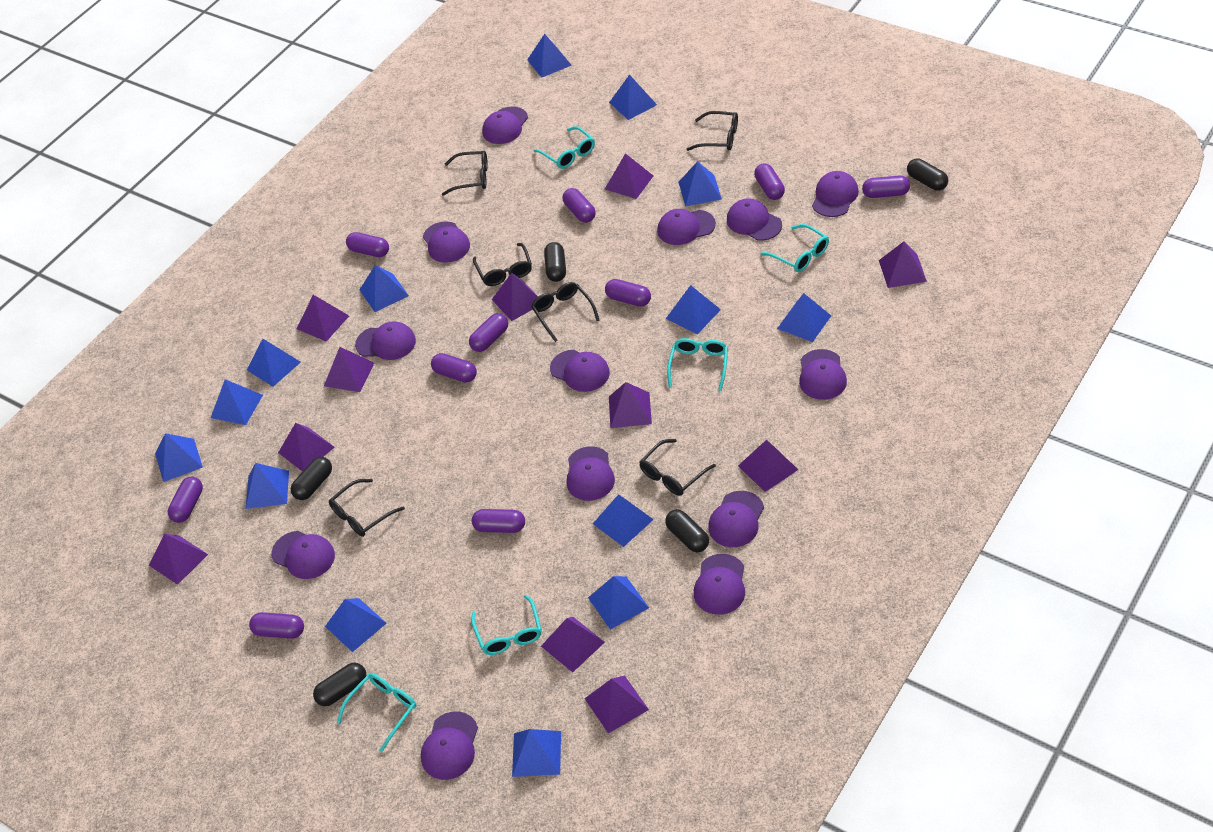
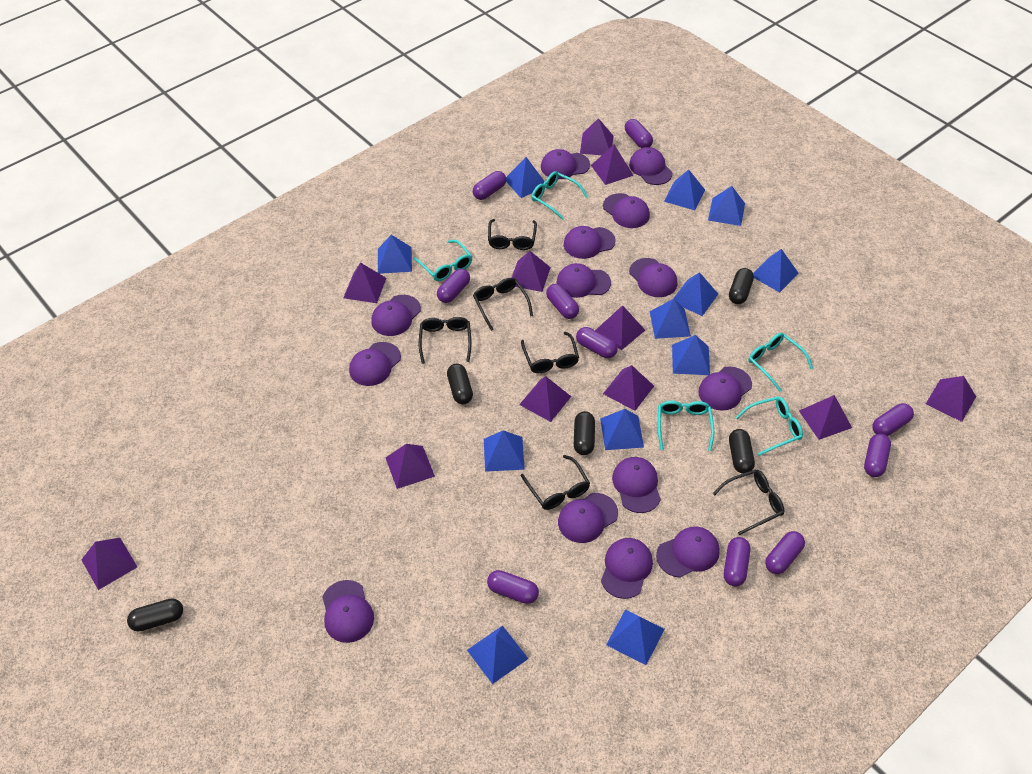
blue pyramid: 14 -> 12
purple cap: 13 -> 14

